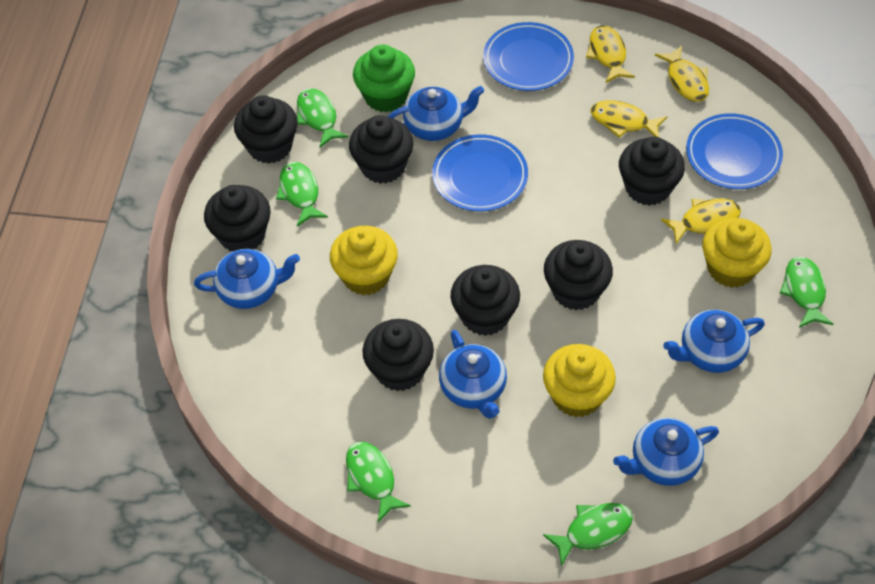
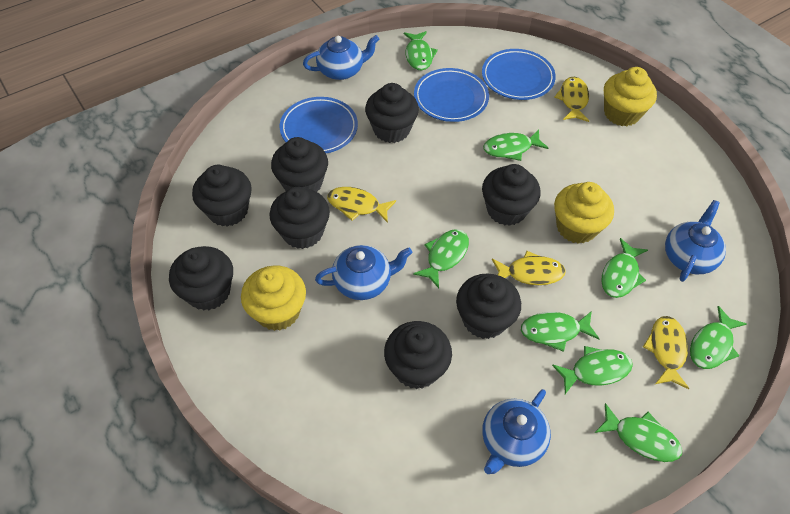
black cupcake: 7 -> 8
blue teapot: 5 -> 4
green cupcake: 1 -> 0
green fish: 5 -> 8

